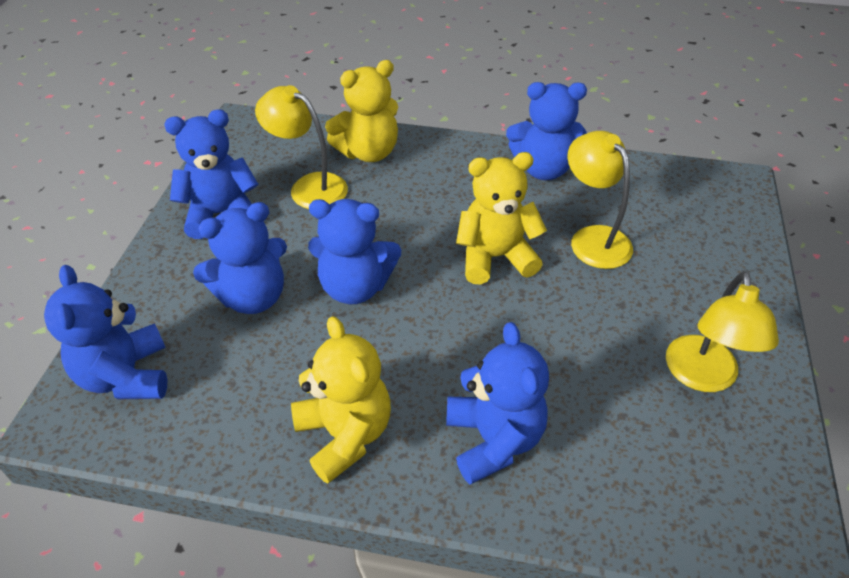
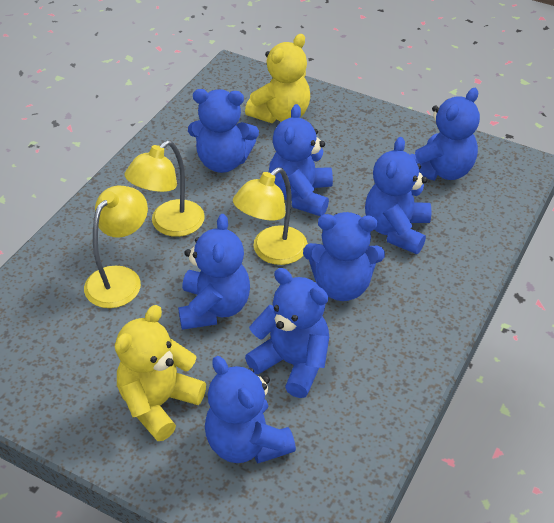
blue teddy bear: 6 -> 8
yellow teddy bear: 3 -> 2

